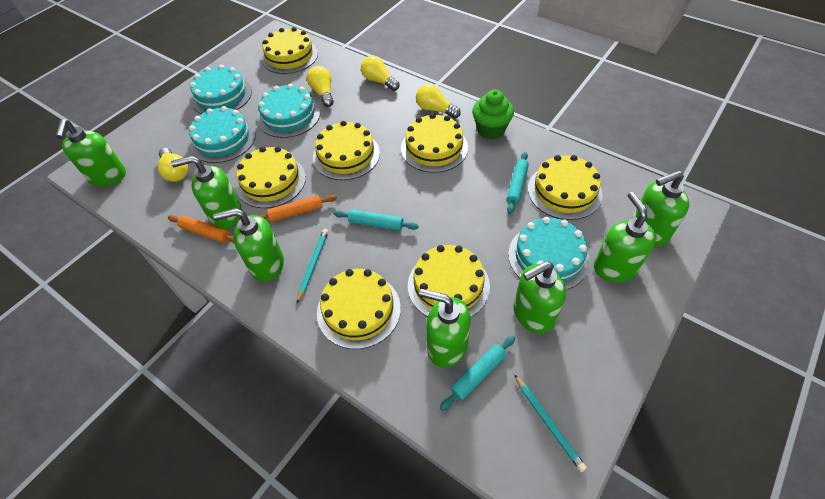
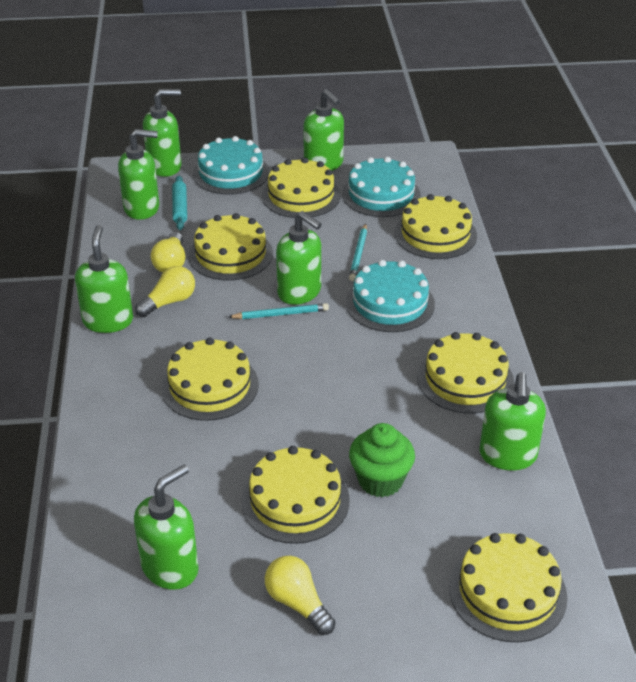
orange rolling pin: 2 -> 0
turquoise cake: 4 -> 3
turquoise rolling pin: 3 -> 1
yellow light bulb: 4 -> 3

